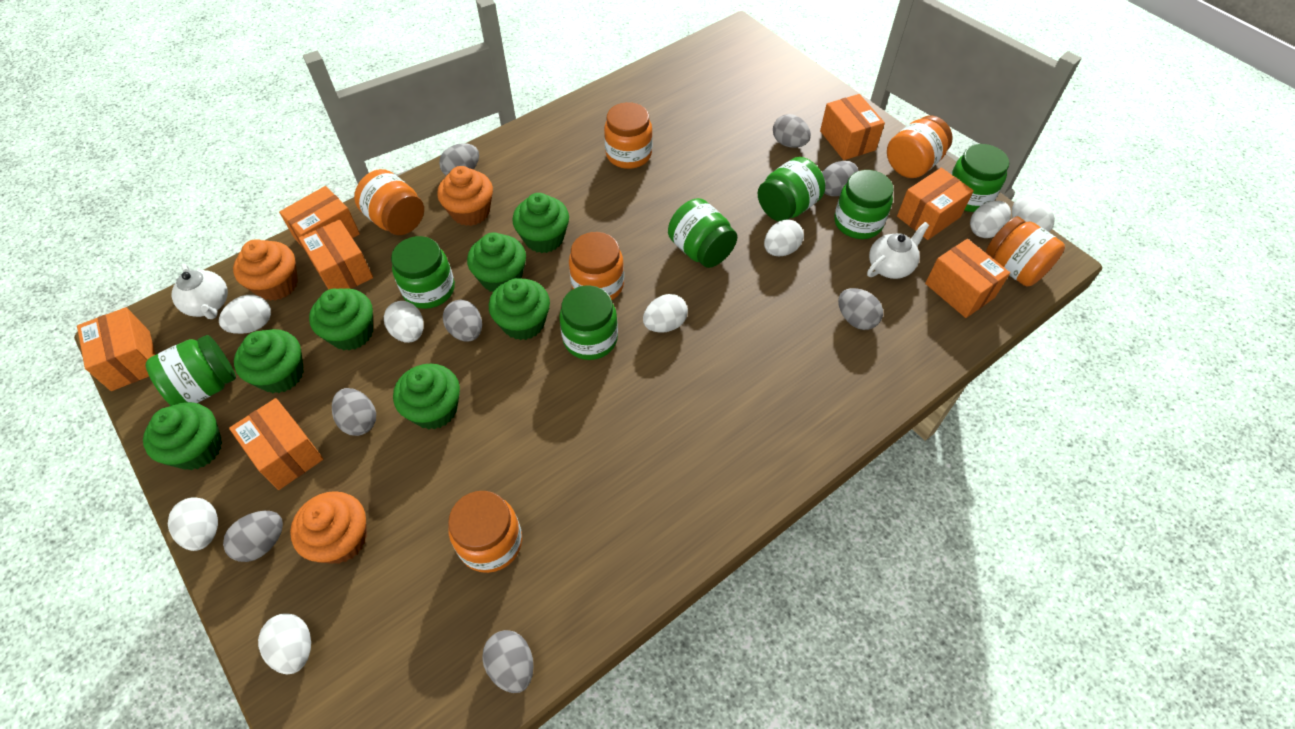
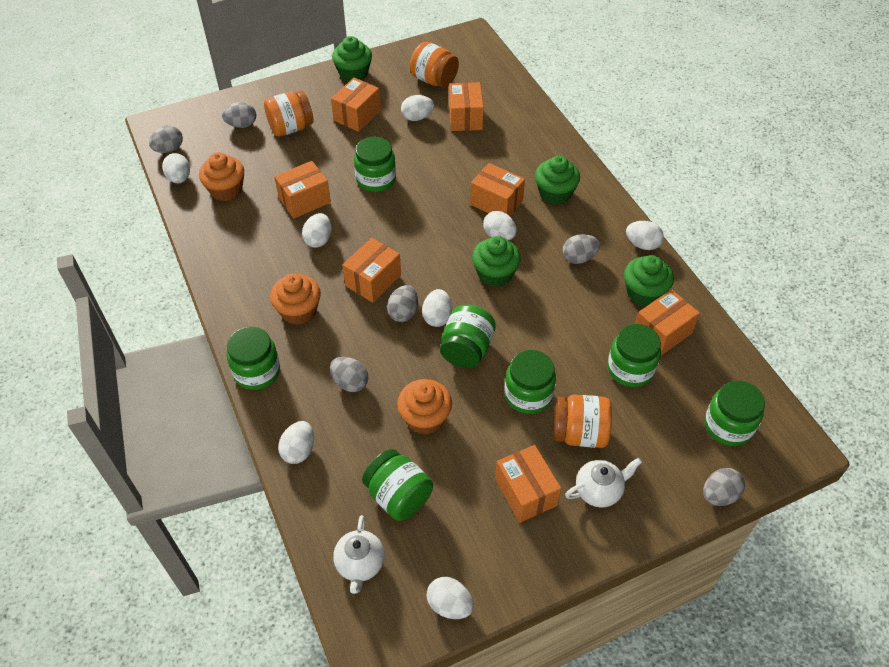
green cupcake: 7 -> 4
grey egg: 8 -> 6
orange jar: 6 -> 3

